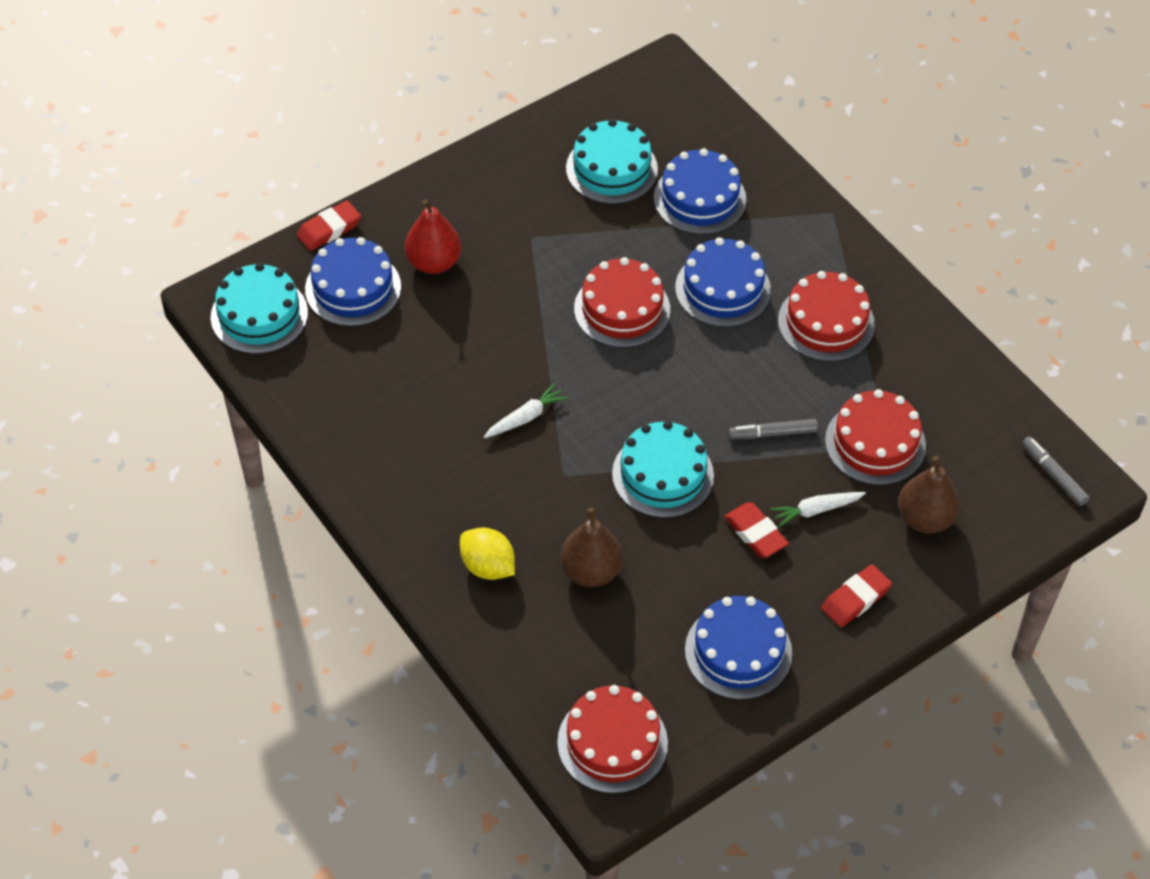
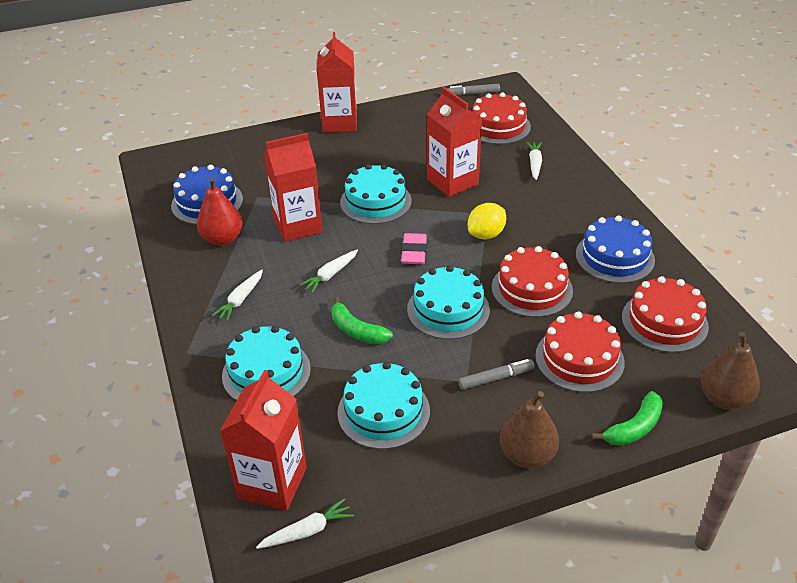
blue cake: 4 -> 2
green banana: 0 -> 2
pink eraser: 0 -> 1
red carton: 0 -> 4
red eraser: 3 -> 0
turquoise cake: 3 -> 4
white carrot: 2 -> 4

